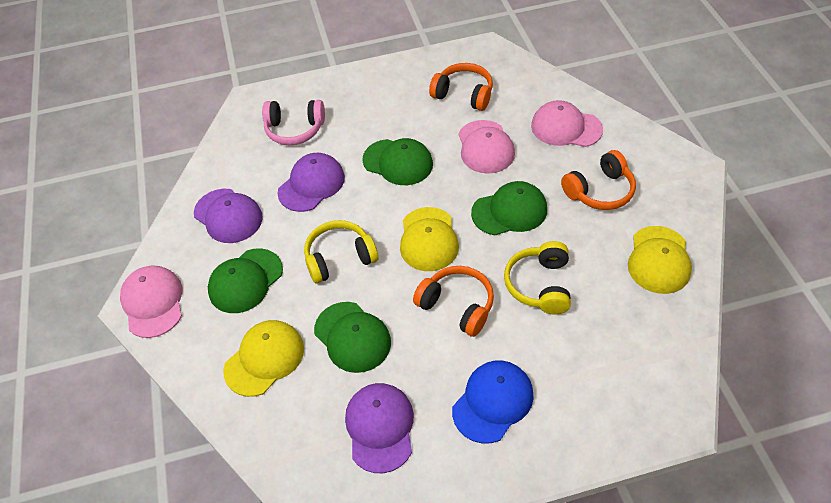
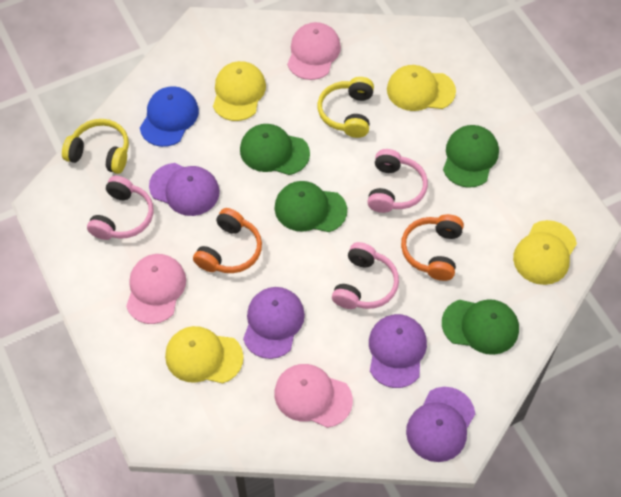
orange headphones: 3 -> 2
pink headphones: 1 -> 3
purple cap: 3 -> 4
yellow cap: 3 -> 4

